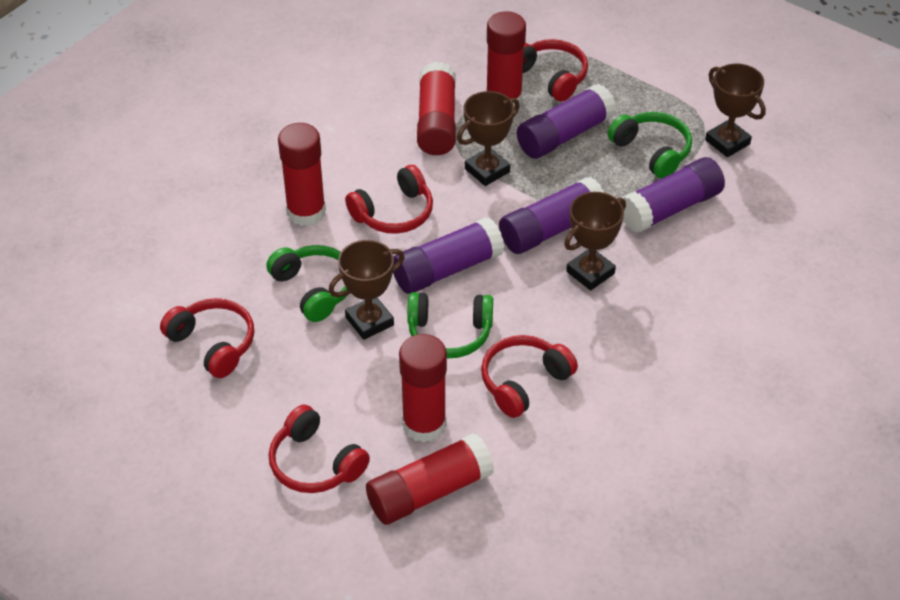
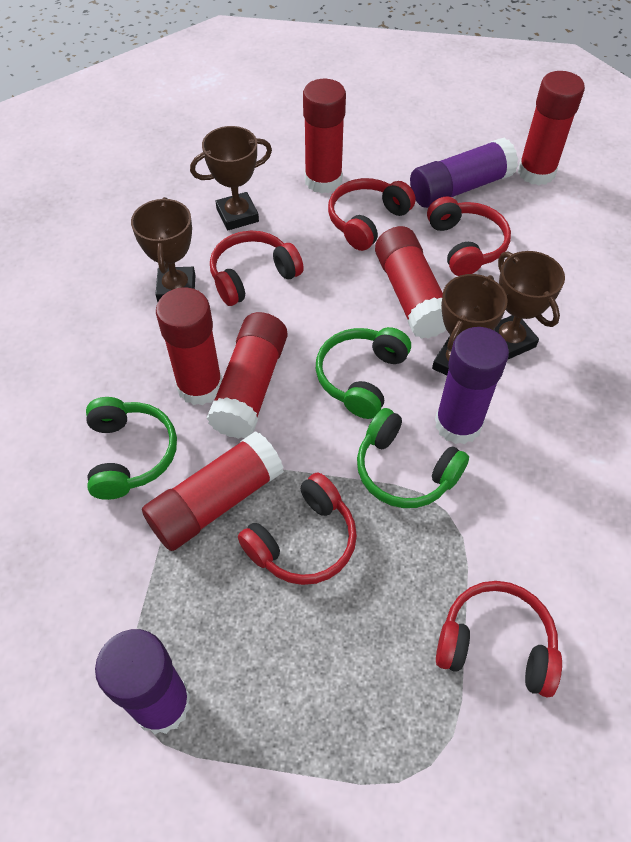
purple glue stick: 4 -> 3
red glue stick: 5 -> 6

